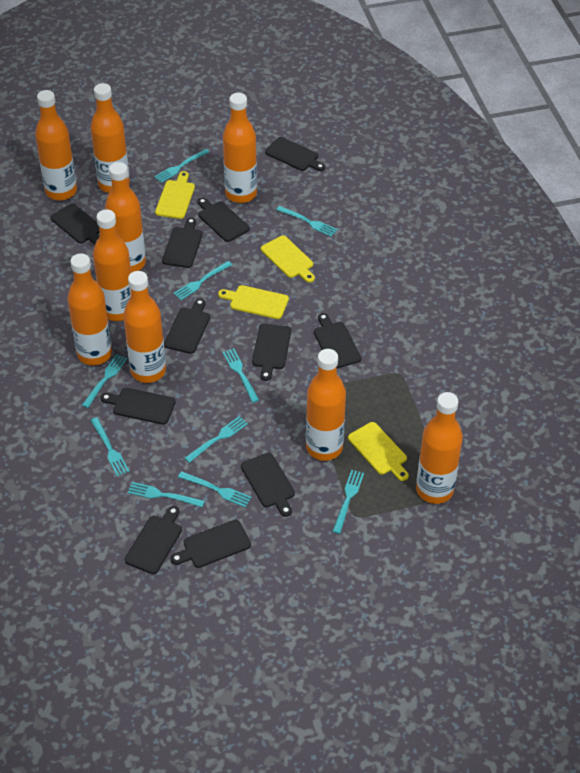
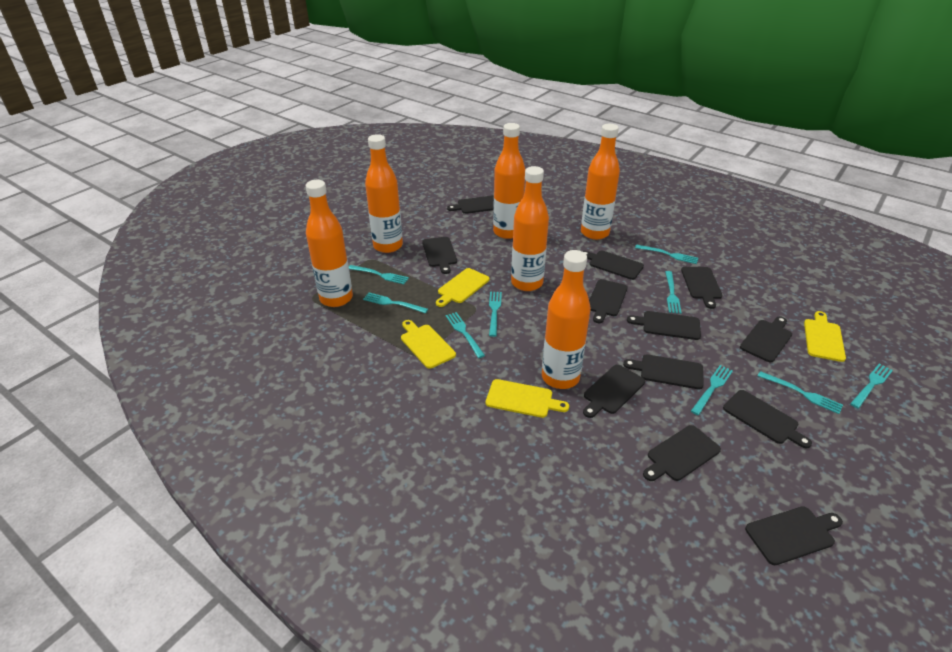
black cutting board: 11 -> 12
orange bottle: 9 -> 6
turquoise fork: 10 -> 9

